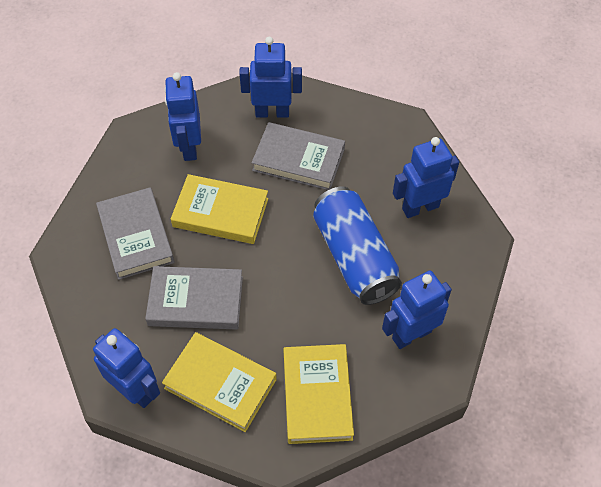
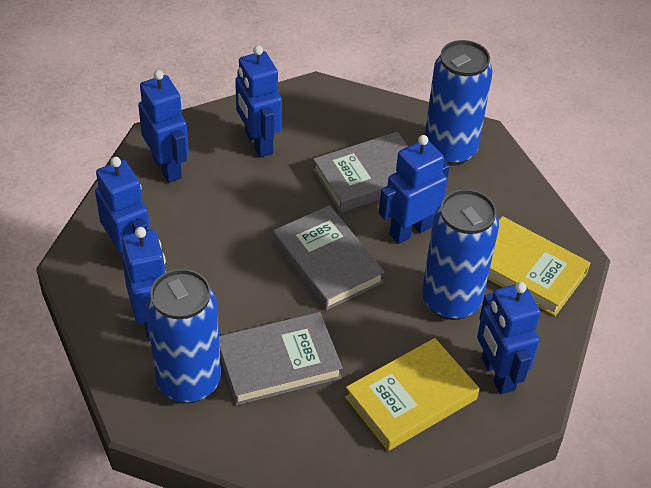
blue can: 1 -> 3
blue robot: 5 -> 6
yellow book: 3 -> 2

